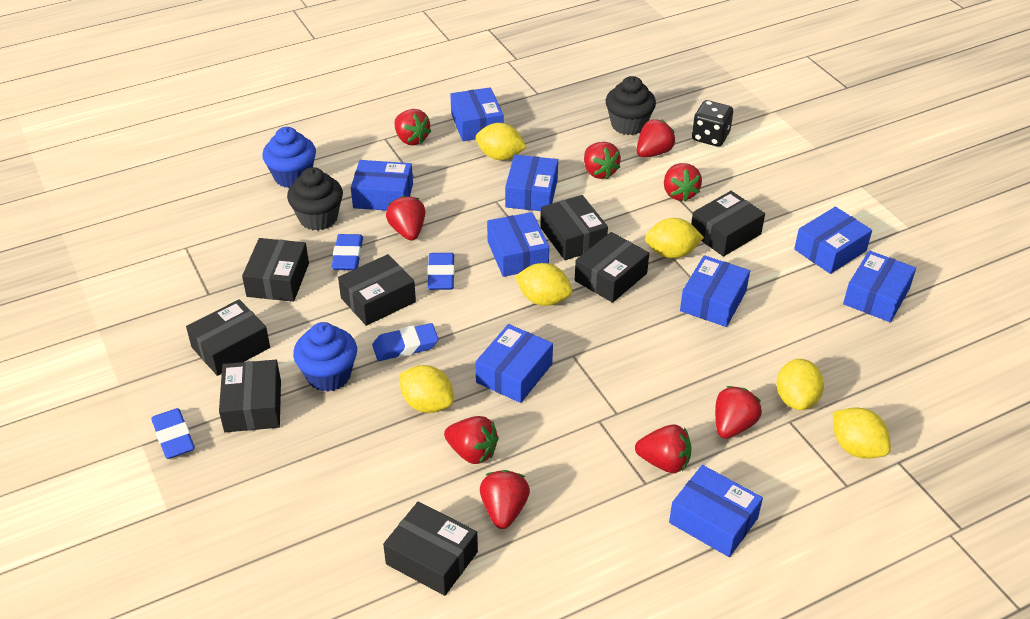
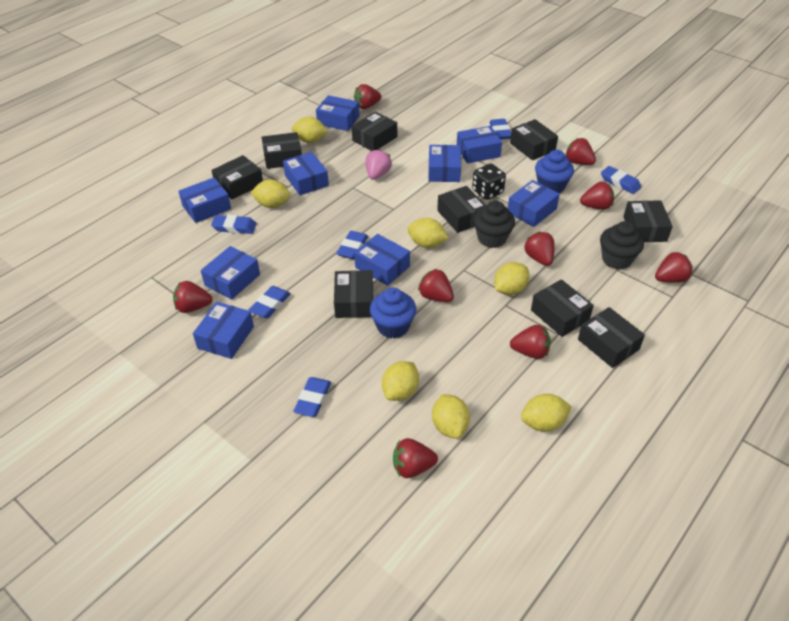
black box: 8 -> 9
blue eraser: 4 -> 6
pink strawberry: 0 -> 1
yellow lemon: 6 -> 7

